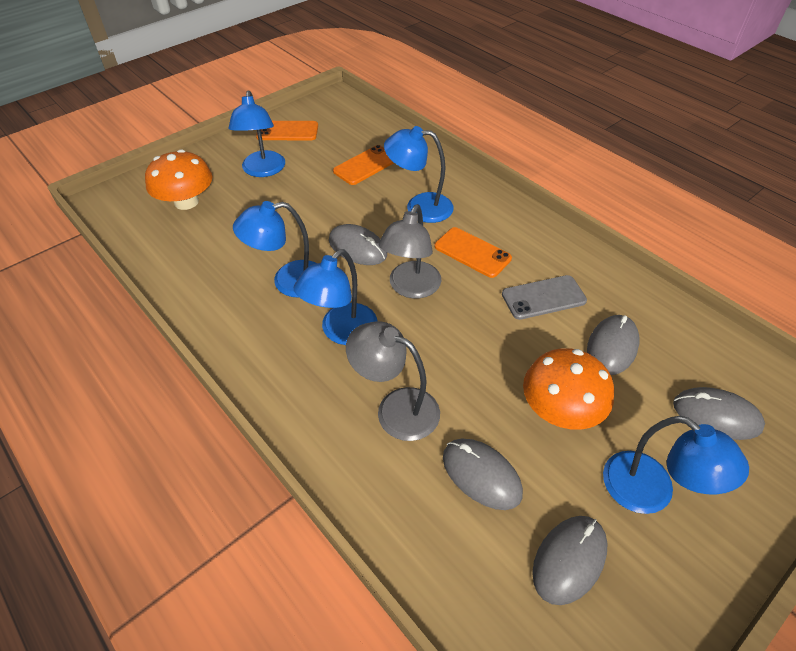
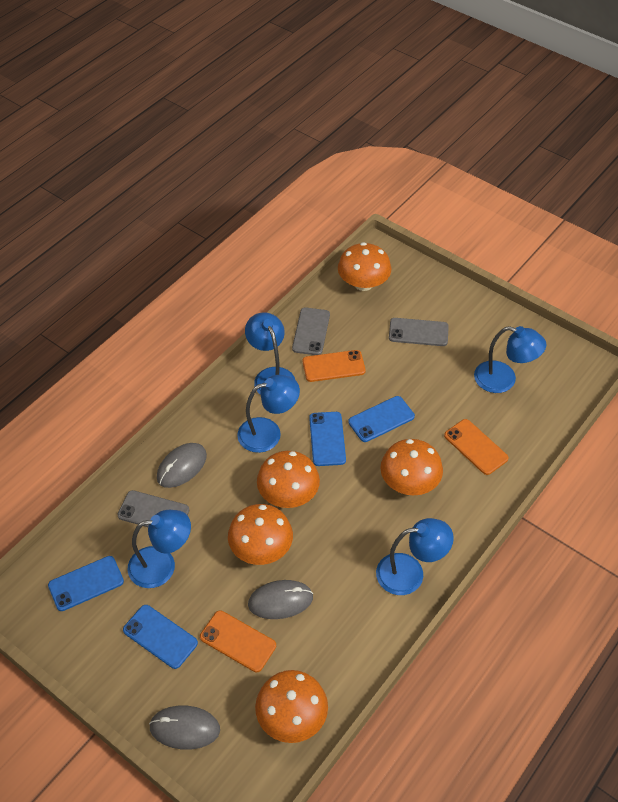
blue phone: 0 -> 4
grey lamp: 2 -> 0
grey mouse: 5 -> 3
grey phone: 1 -> 3
orange mushroom: 2 -> 5

